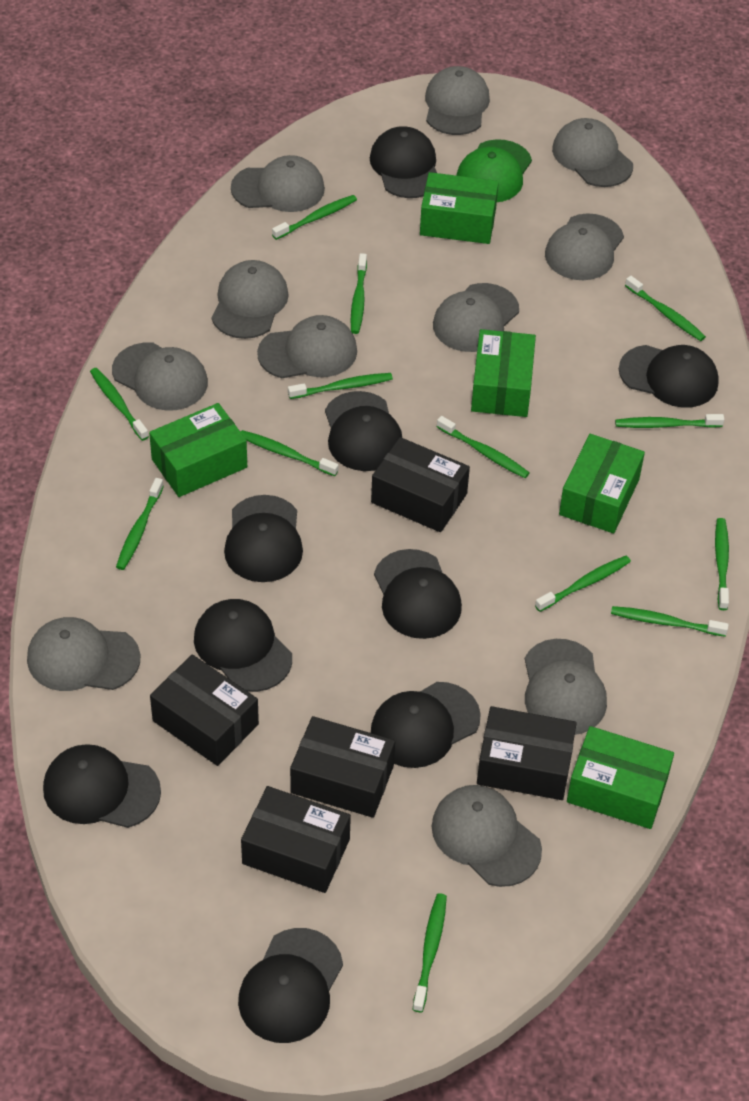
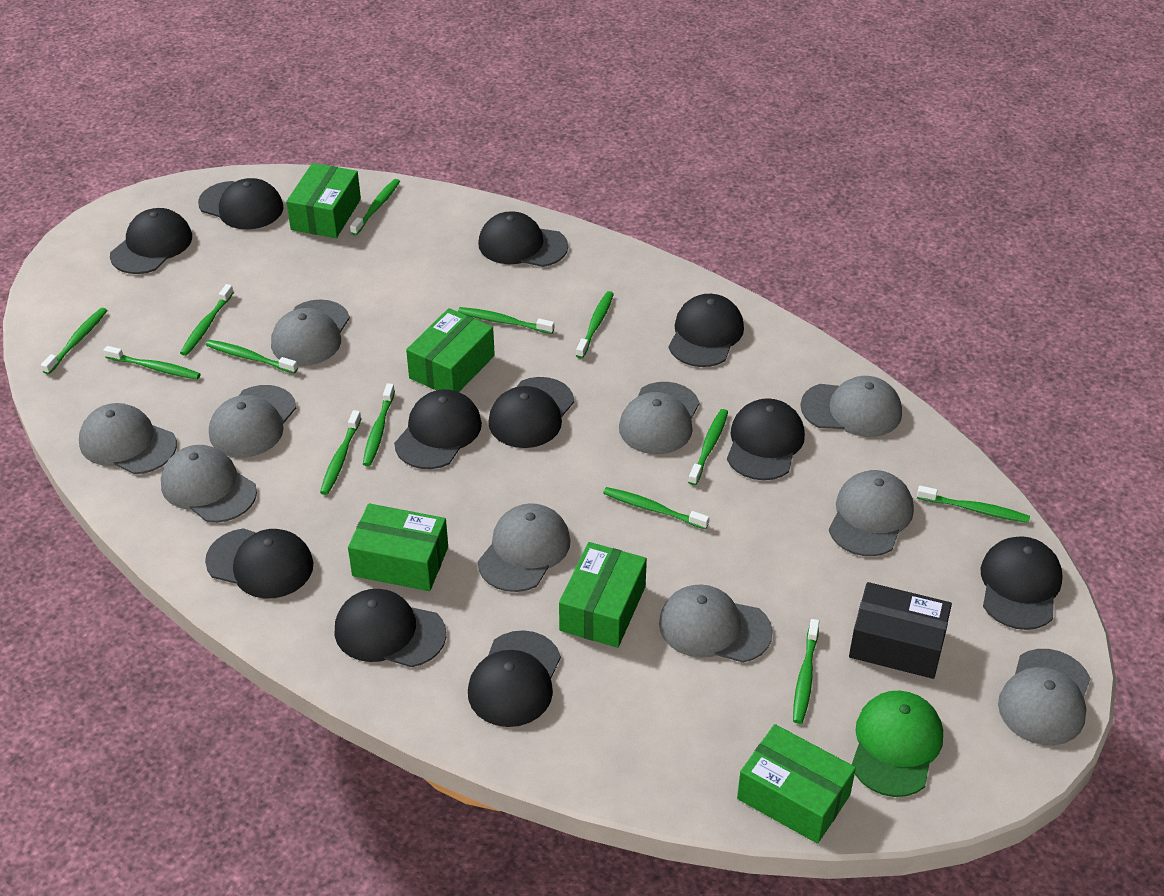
black box: 5 -> 1
black cap: 9 -> 11
grey cap: 11 -> 10

